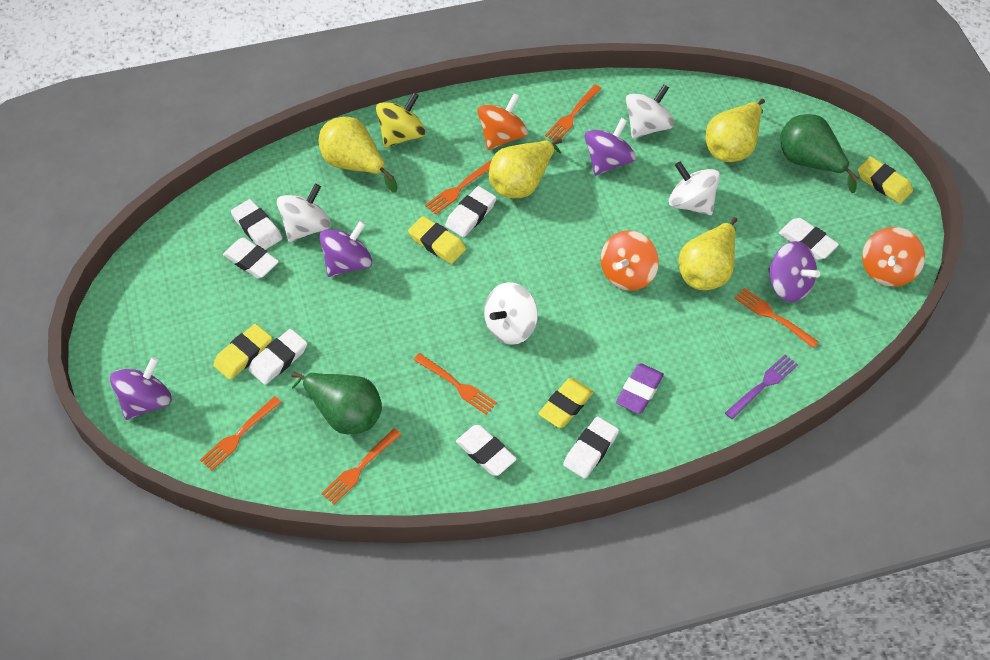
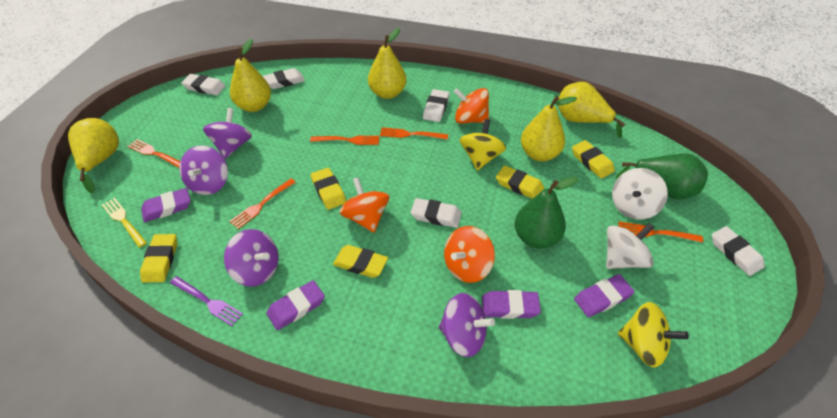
orange fork: 6 -> 5
purple eraser: 1 -> 4
white eraser: 7 -> 5
white spinning top: 4 -> 2
yellow eraser: 4 -> 5
yellow fork: 0 -> 1
yellow pear: 4 -> 5
yellow spinning top: 1 -> 2

